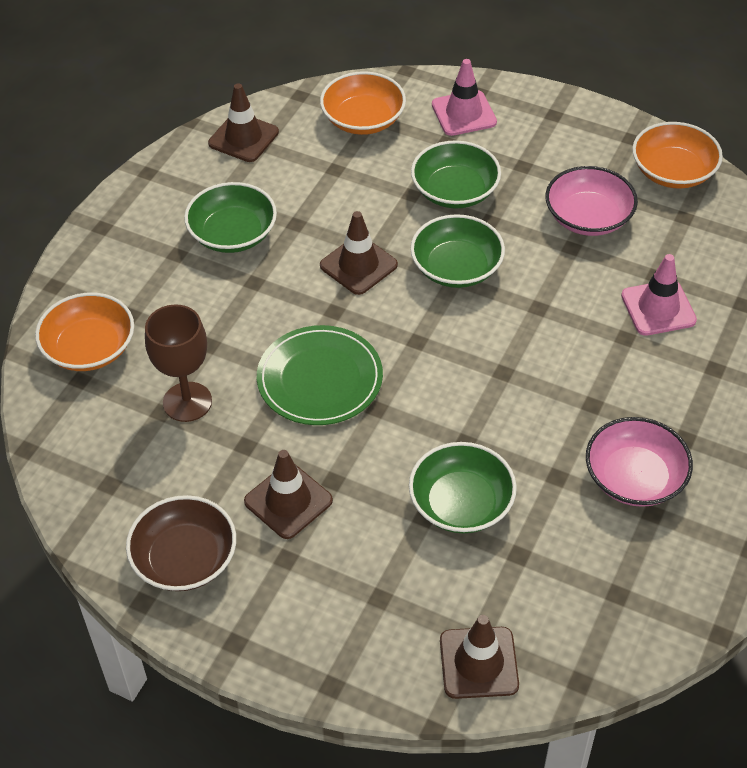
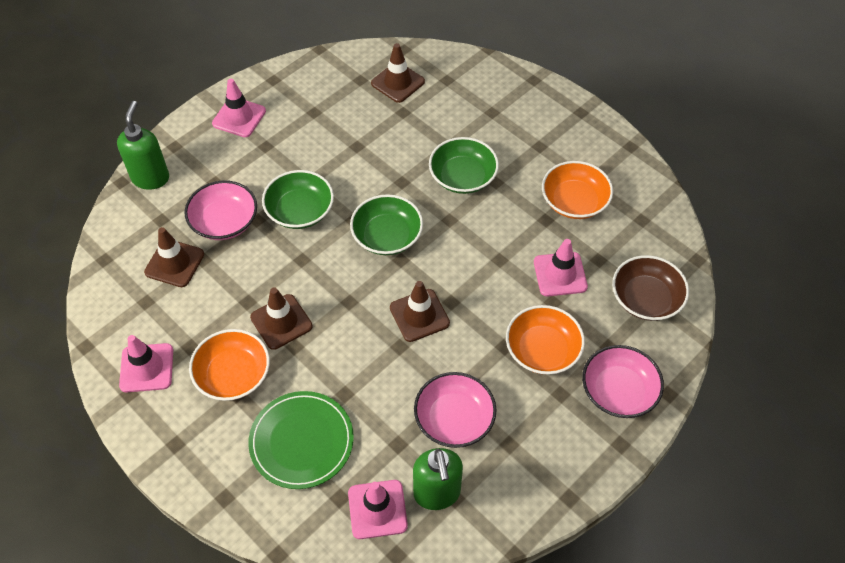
brown goblet: 1 -> 0
green bowl: 4 -> 3
green soap dispenser: 0 -> 2
pink bowl: 2 -> 3
pink traffic cone: 2 -> 4

